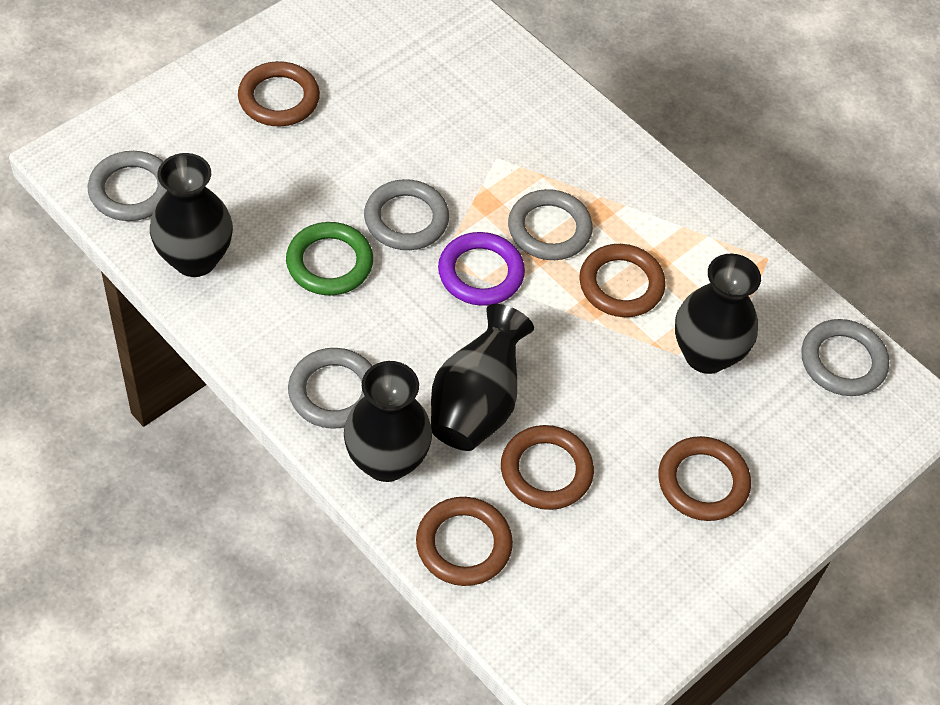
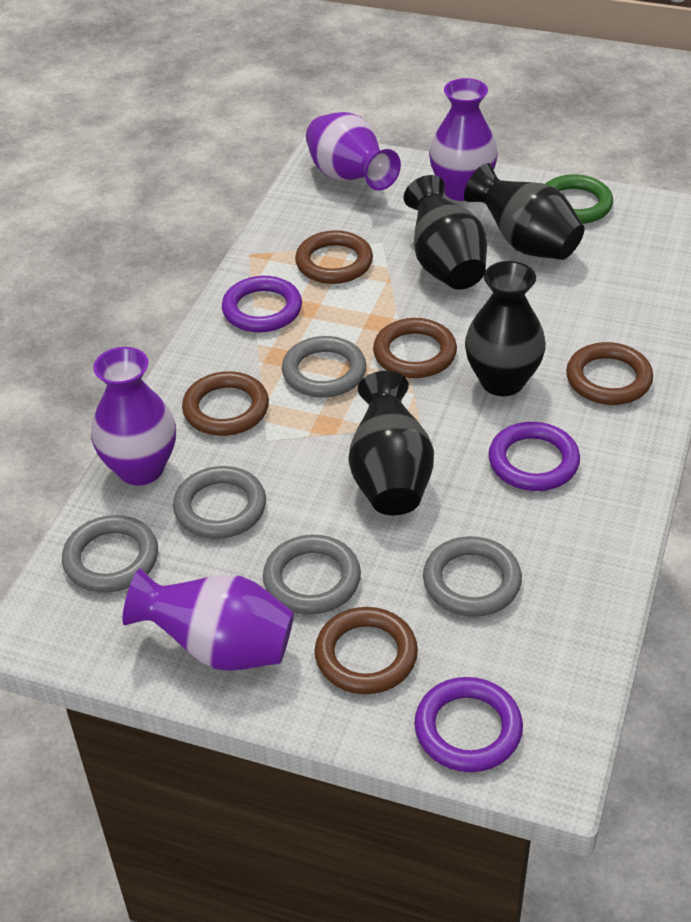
purple ring: 1 -> 3
purple vase: 0 -> 4

